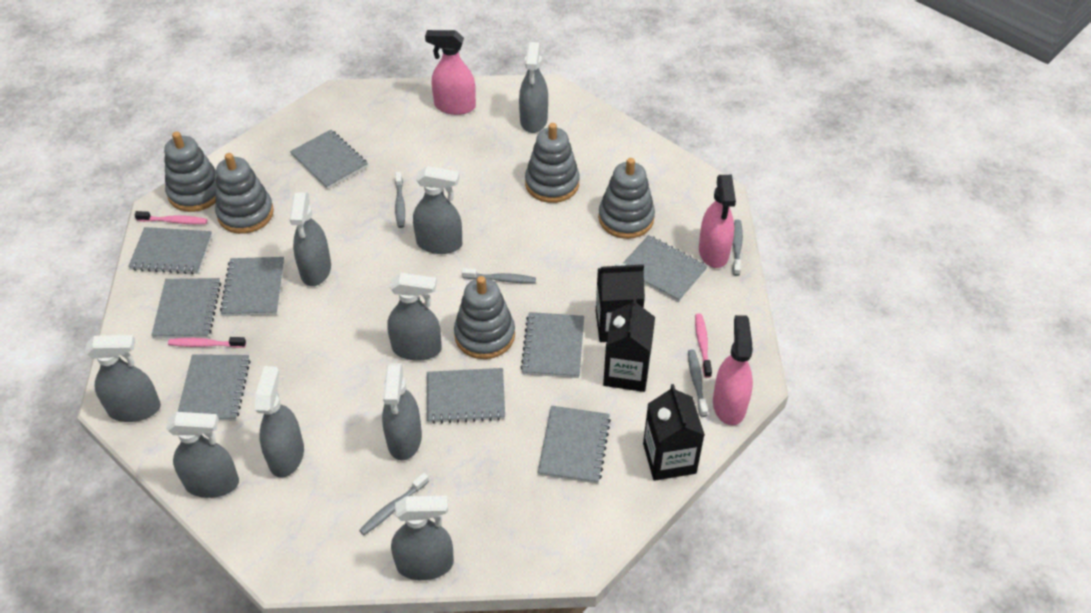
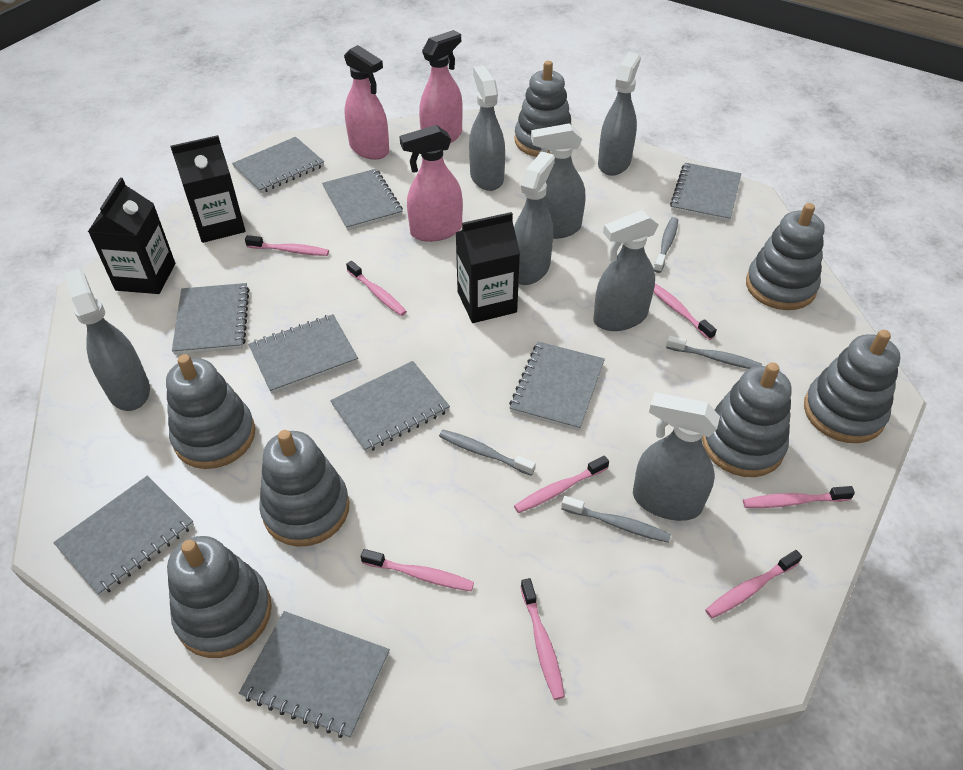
grey spray bottle: 9 -> 7
grey stacking toy: 5 -> 7
grey toothbrush: 5 -> 4
pink toothbrush: 3 -> 8

